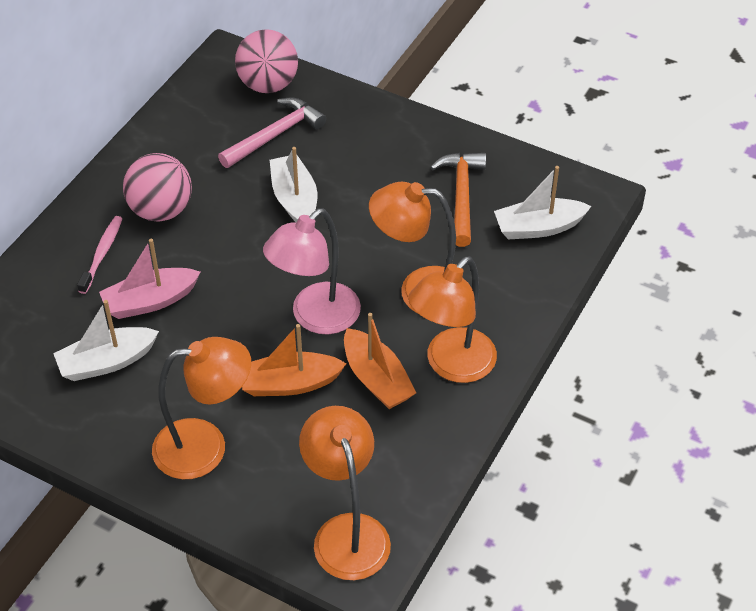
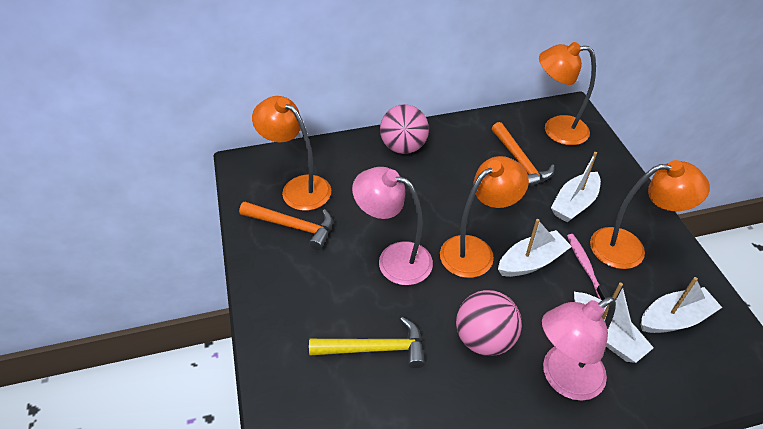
orange boat: 2 -> 0
orange hammer: 1 -> 2
pink boat: 1 -> 0
pink hammer: 1 -> 0
pink lamp: 1 -> 2
white boat: 3 -> 4
yellow hammer: 0 -> 1

